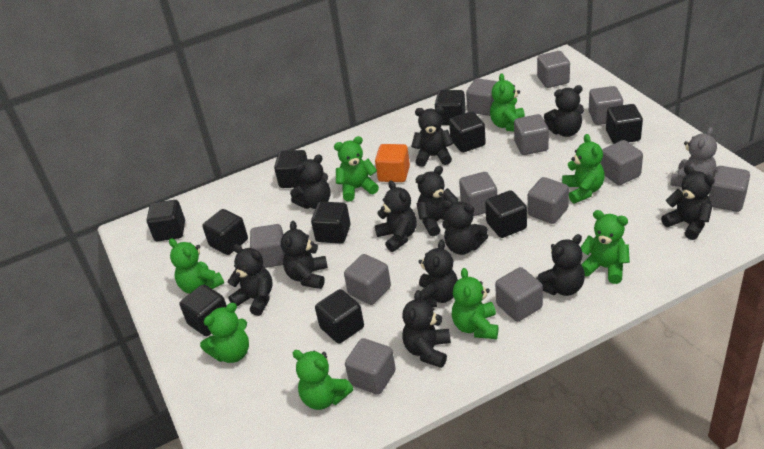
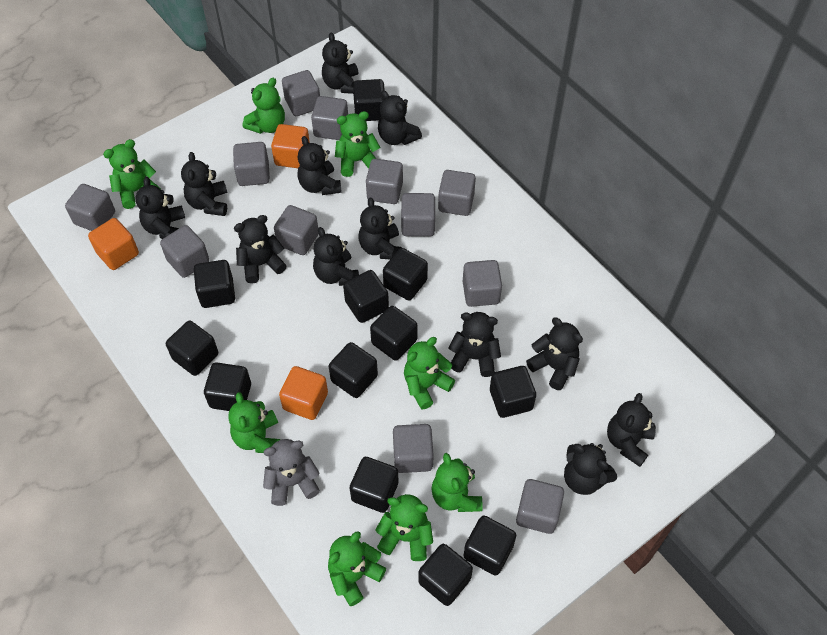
black cube: 10 -> 12
orange cube: 1 -> 3

